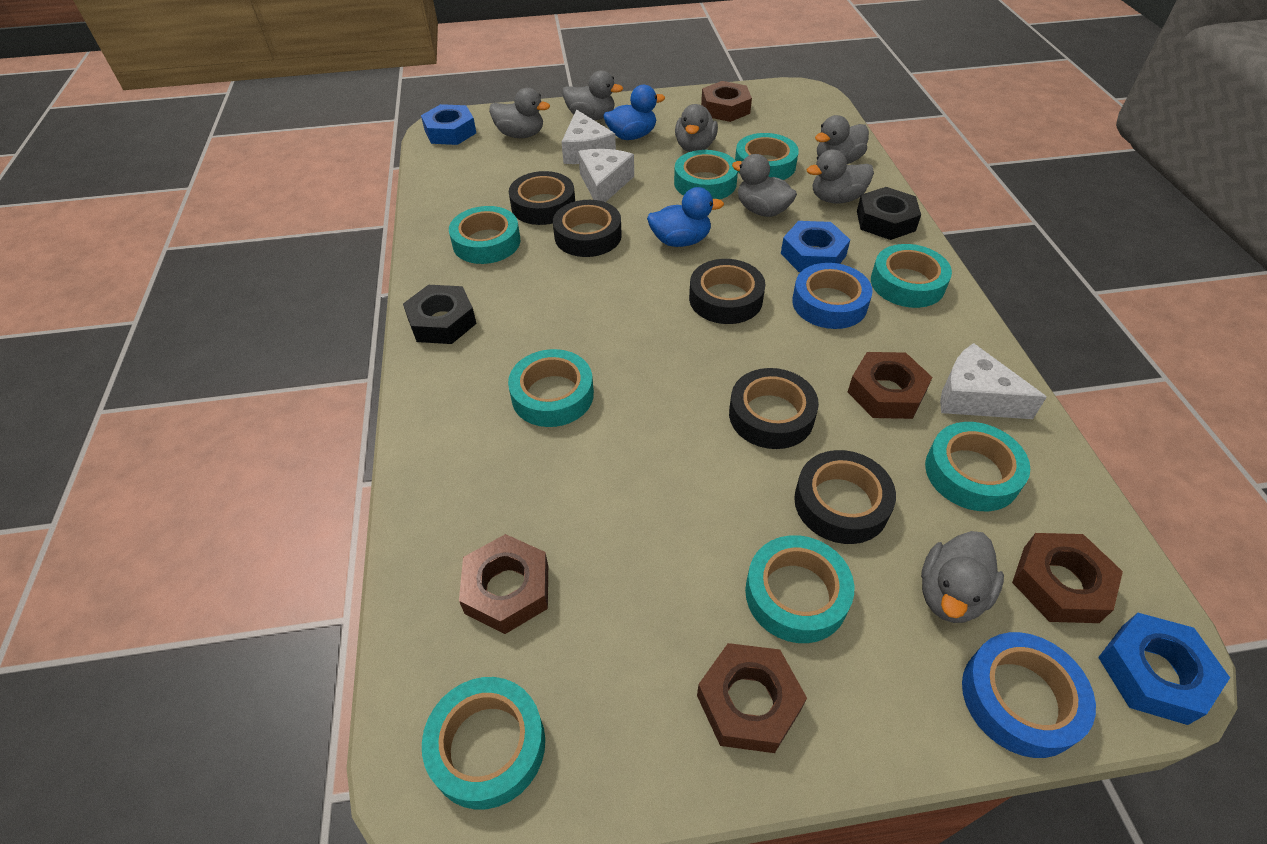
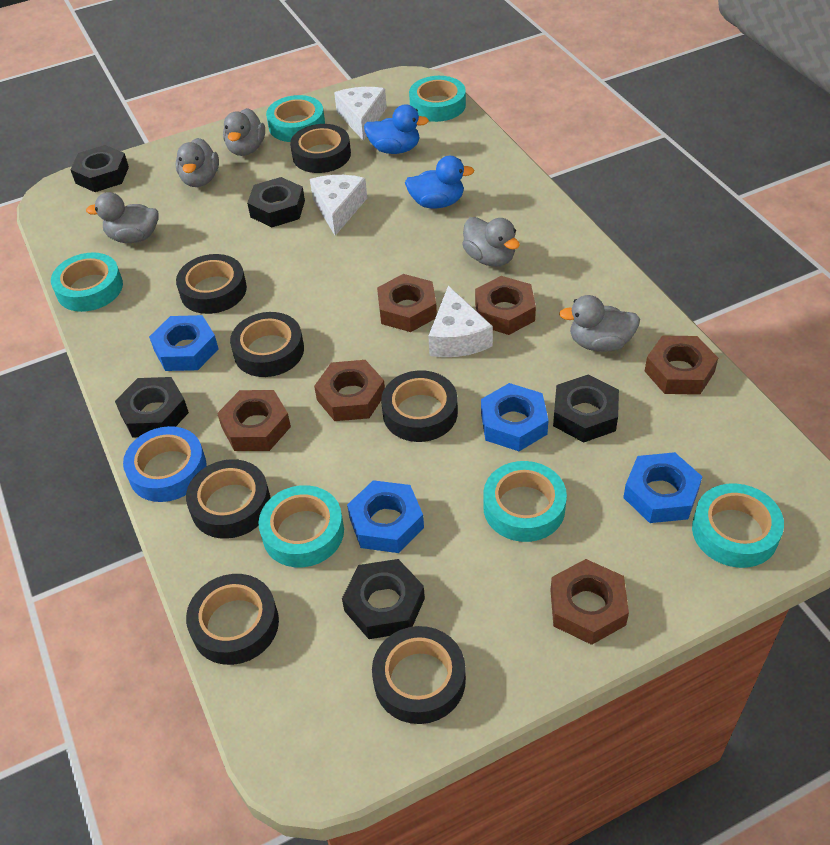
black nut: 2 -> 5
black tape: 5 -> 7
blue nut: 3 -> 4
blue tape: 2 -> 1
brown nut: 5 -> 6
grey duck: 7 -> 5
turquoise tape: 8 -> 6

